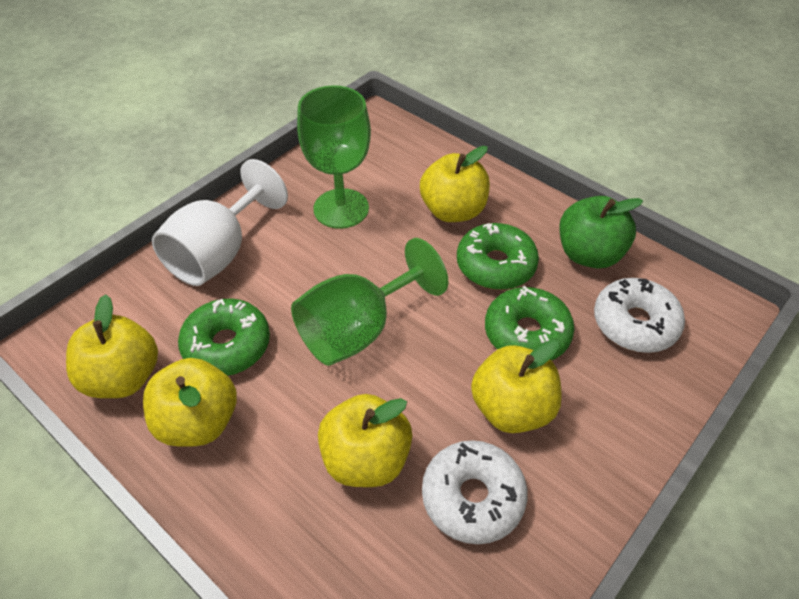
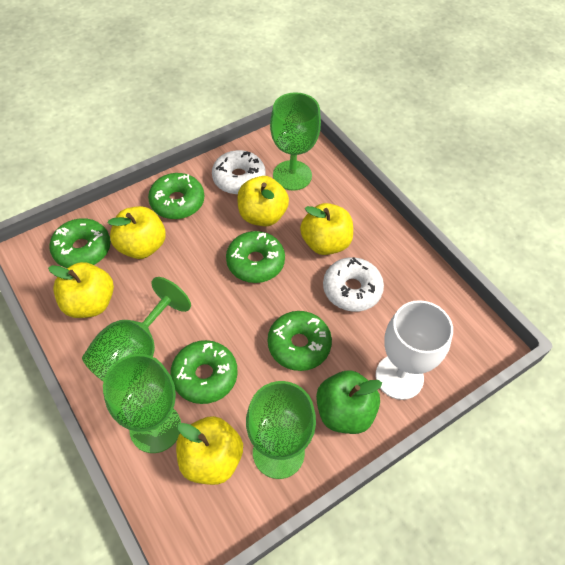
green donut: 3 -> 5
green goblet: 2 -> 4

